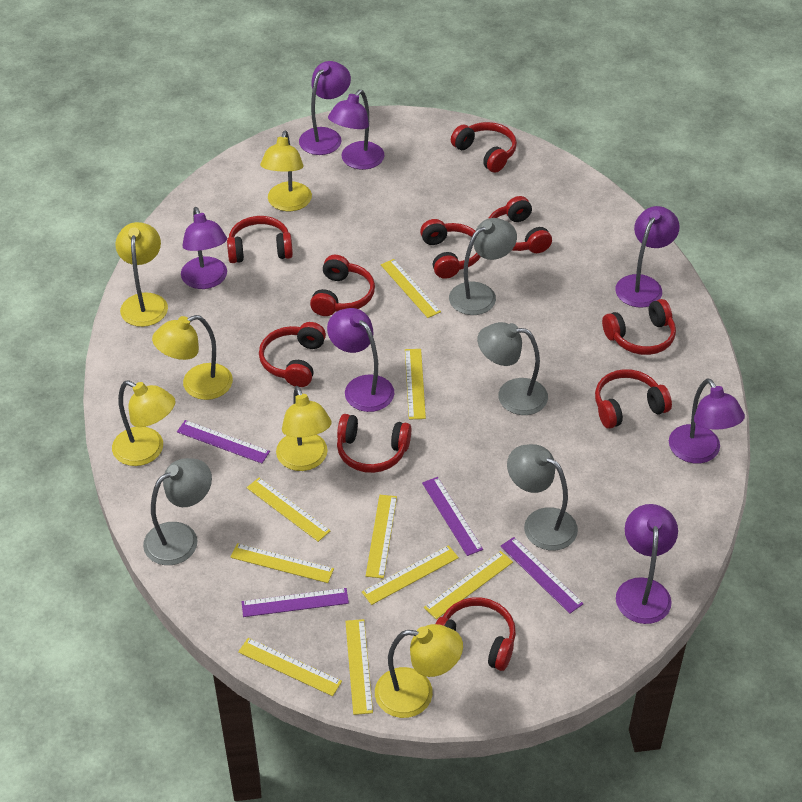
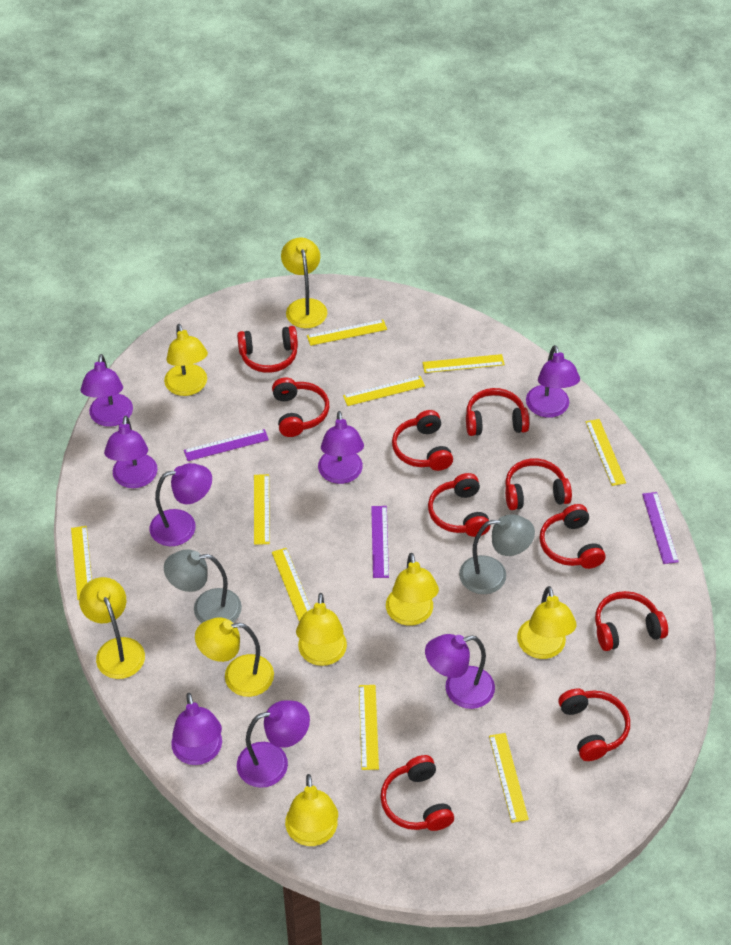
grey lamp: 4 -> 2
purple lamp: 7 -> 8
purple ruler: 4 -> 3
yellow lamp: 6 -> 8

